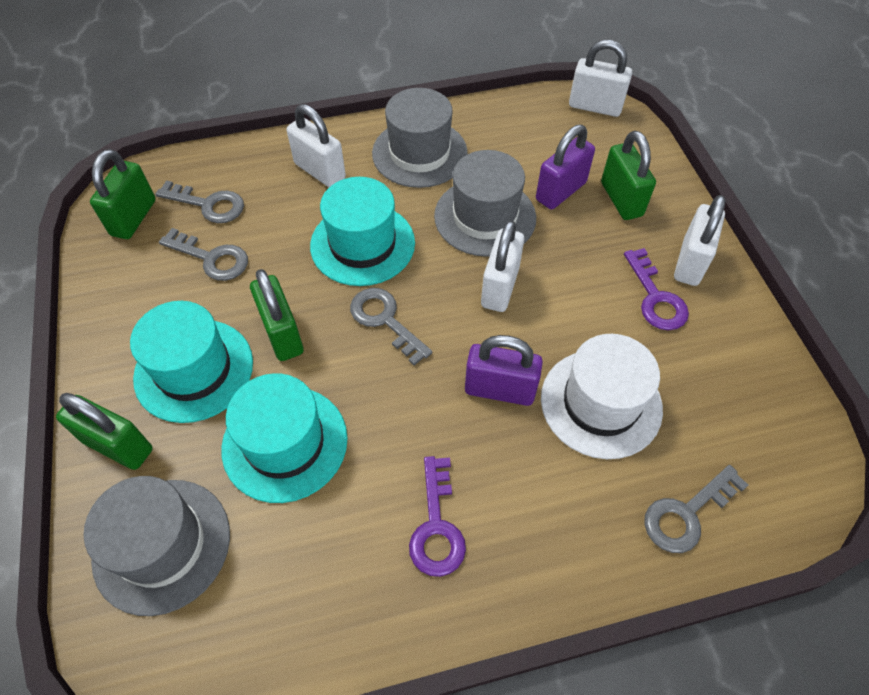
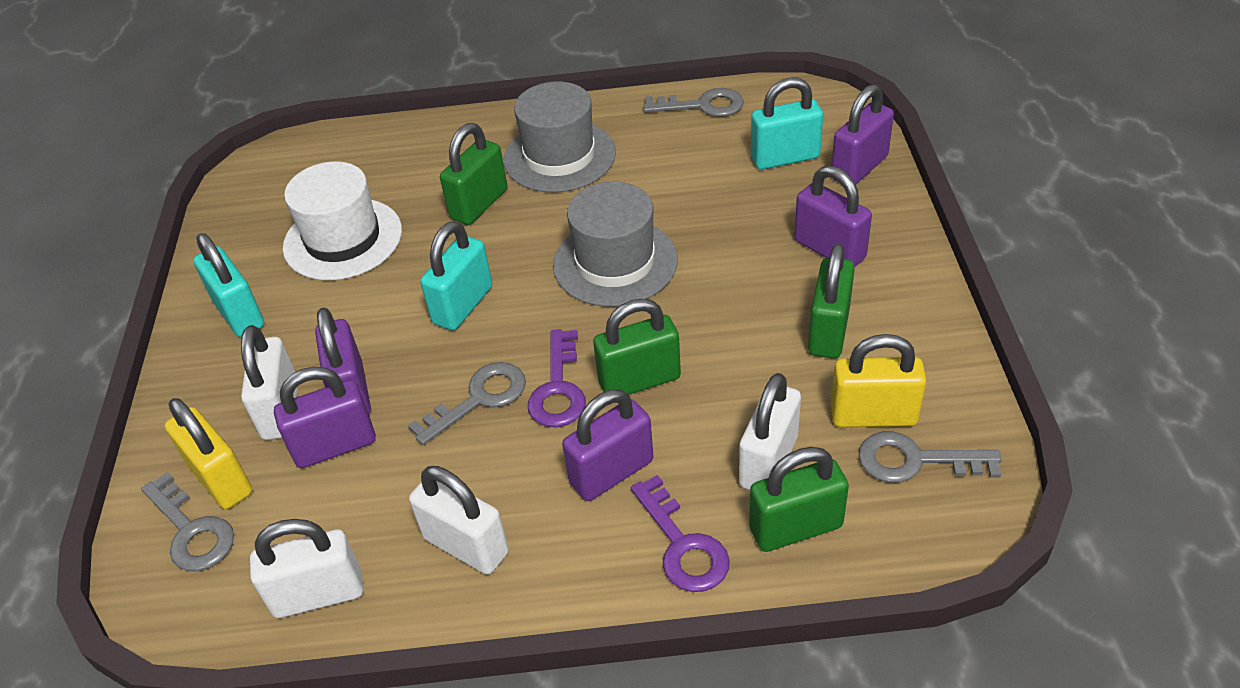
grey hat: 3 -> 2
purple padlock: 2 -> 5
turquoise hat: 3 -> 0
turquoise padlock: 0 -> 3
yellow padlock: 0 -> 2

